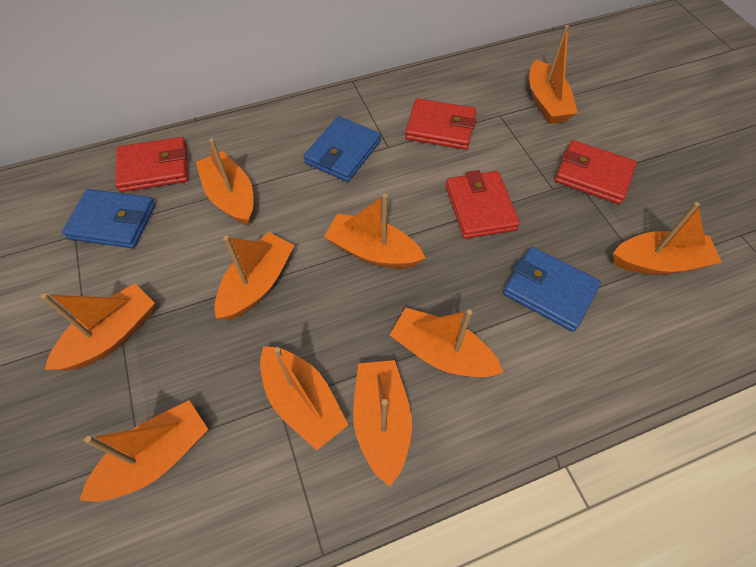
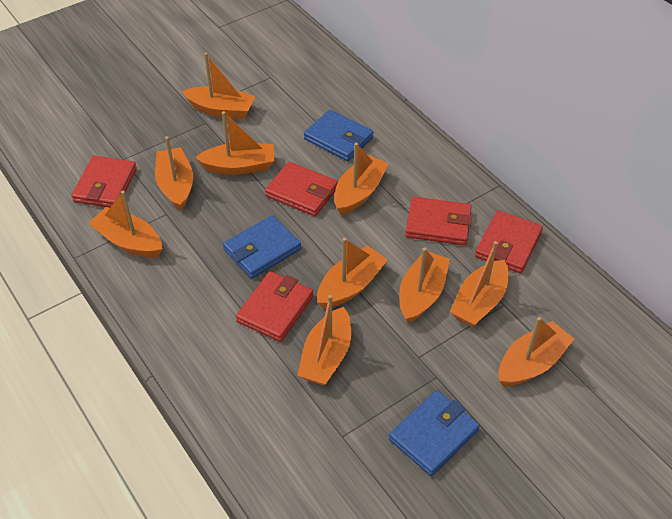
red wallet: 4 -> 5

